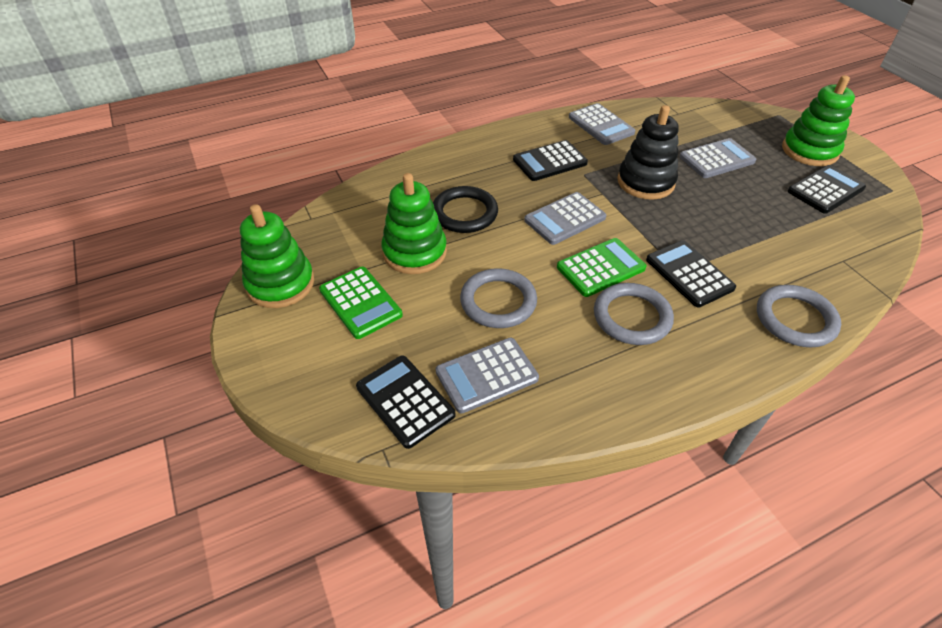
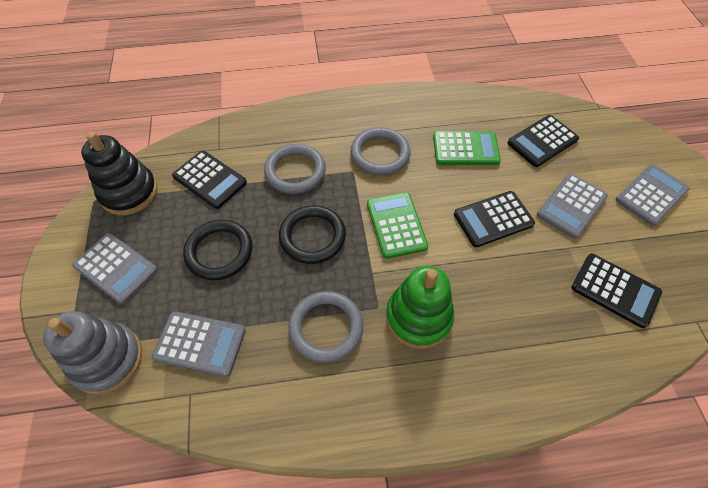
black ring: 1 -> 2
green stacking toy: 3 -> 1
grey stacking toy: 0 -> 1

